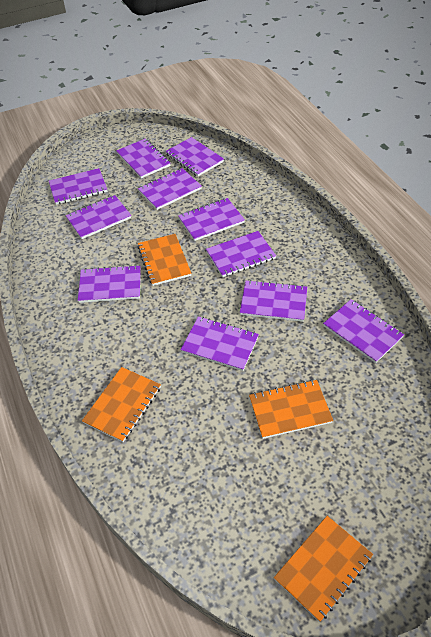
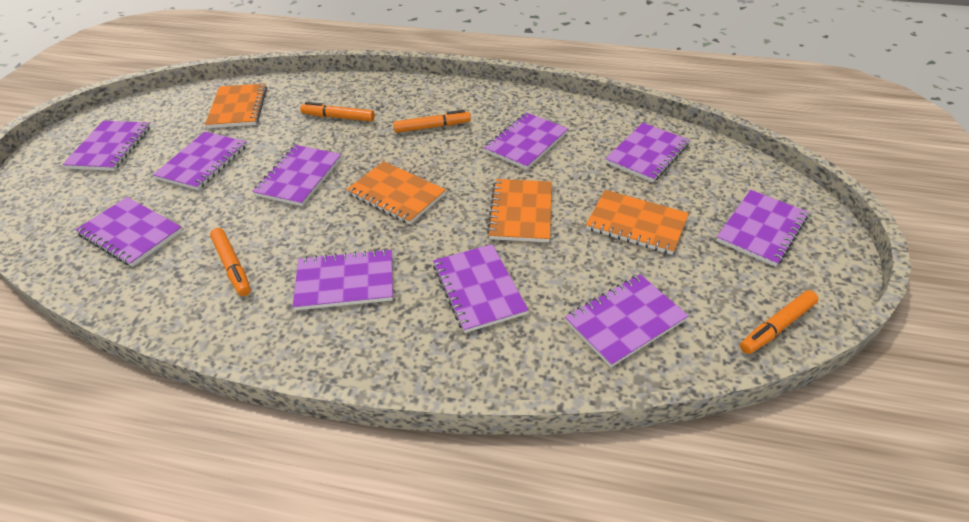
orange marker: 0 -> 4
purple notebook: 11 -> 10

